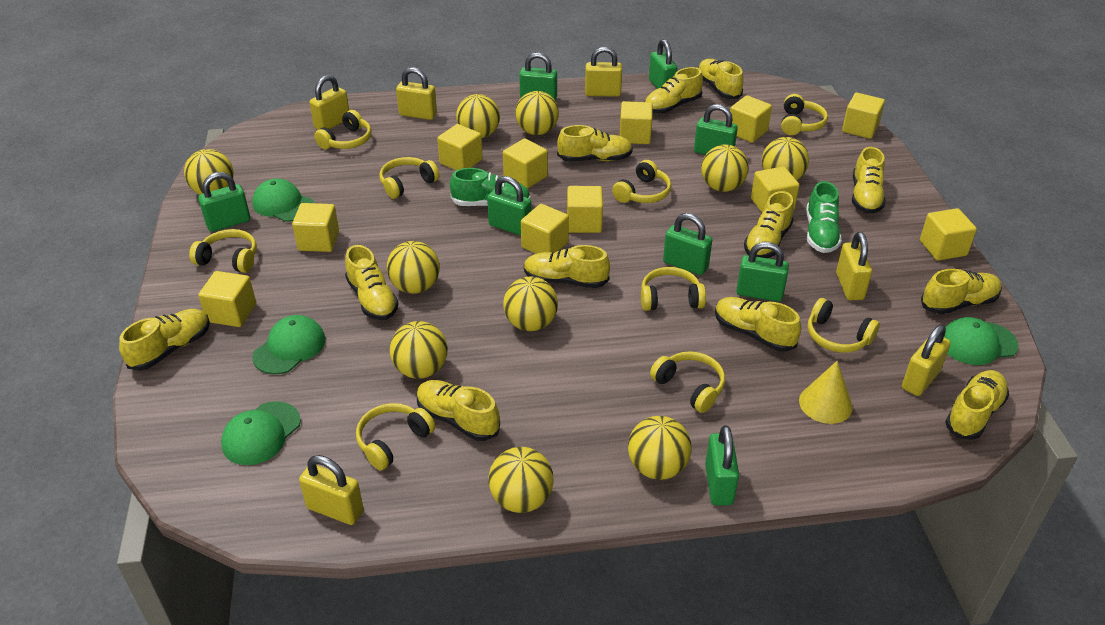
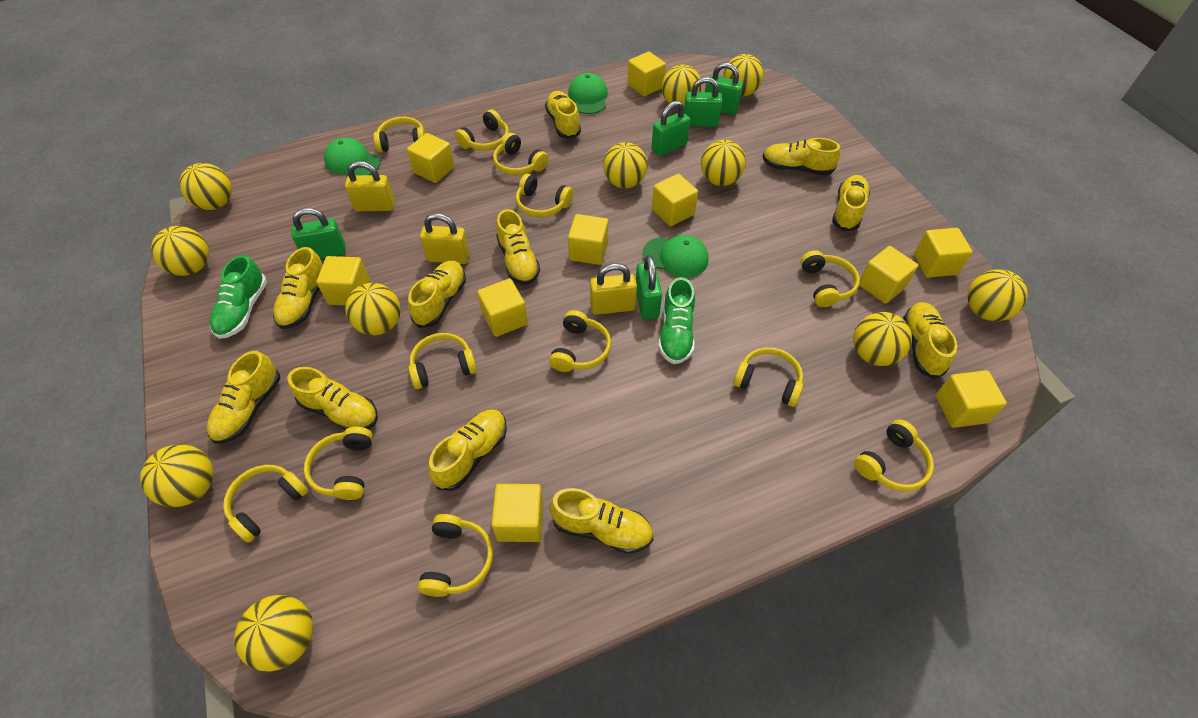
green cap: 4 -> 3
green padlock: 8 -> 5
yellow ball: 10 -> 11
yellow cone: 1 -> 0
yellow cube: 11 -> 10
yellow headphones: 9 -> 12
yellow padlock: 6 -> 3
yellow shoe: 12 -> 11

